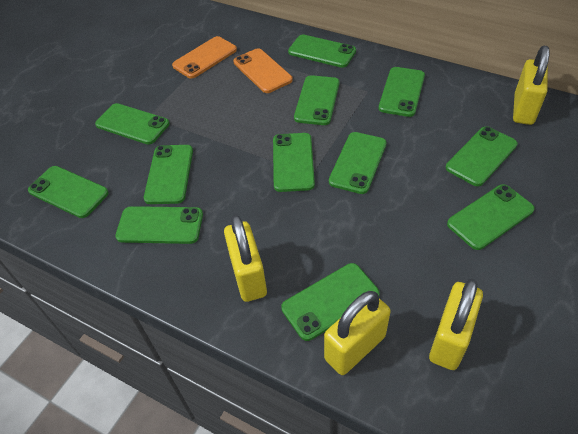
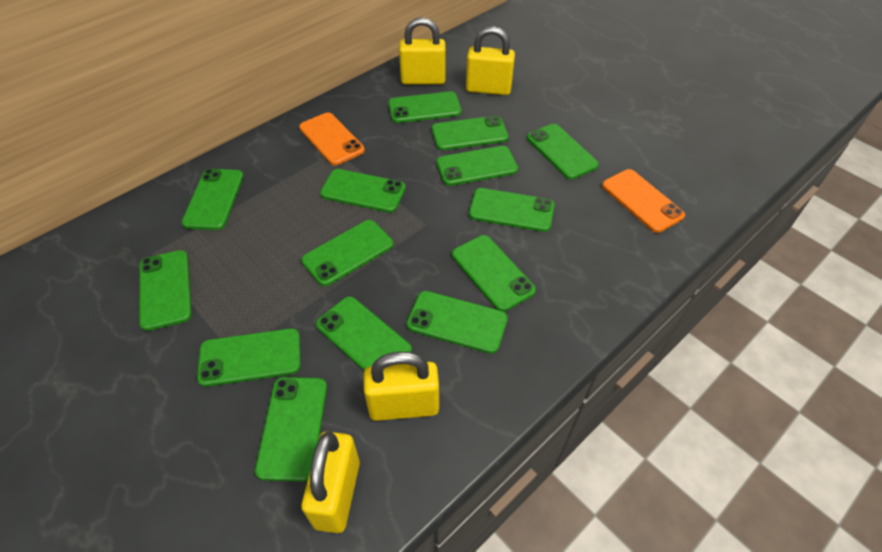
green phone: 12 -> 14

